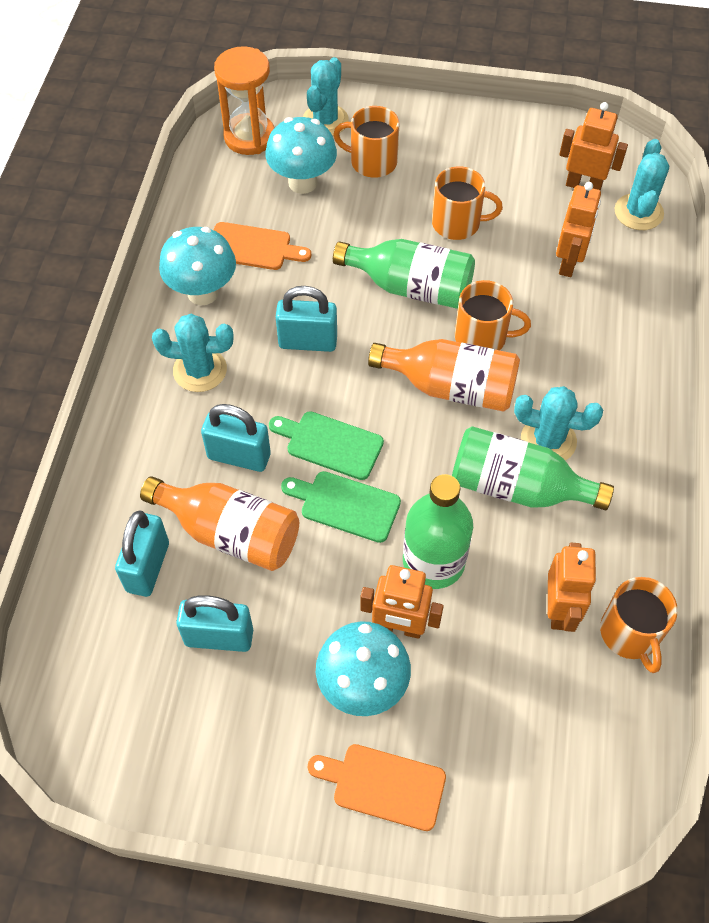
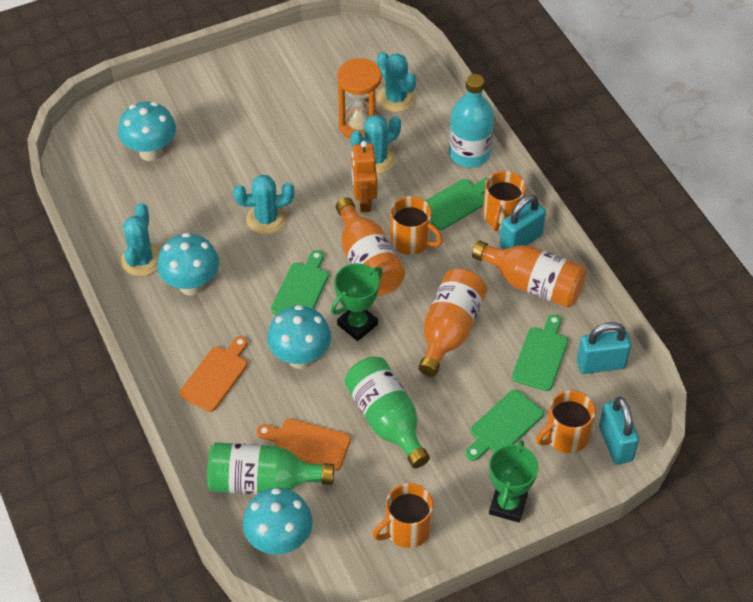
green bottle: 3 -> 2
green cutting board: 2 -> 4
green trophy: 0 -> 2
orange bottle: 2 -> 3
orange robot: 4 -> 1
turquoise bottle: 0 -> 1
turquoise mushroom: 3 -> 4
turquoise padlock: 4 -> 3

